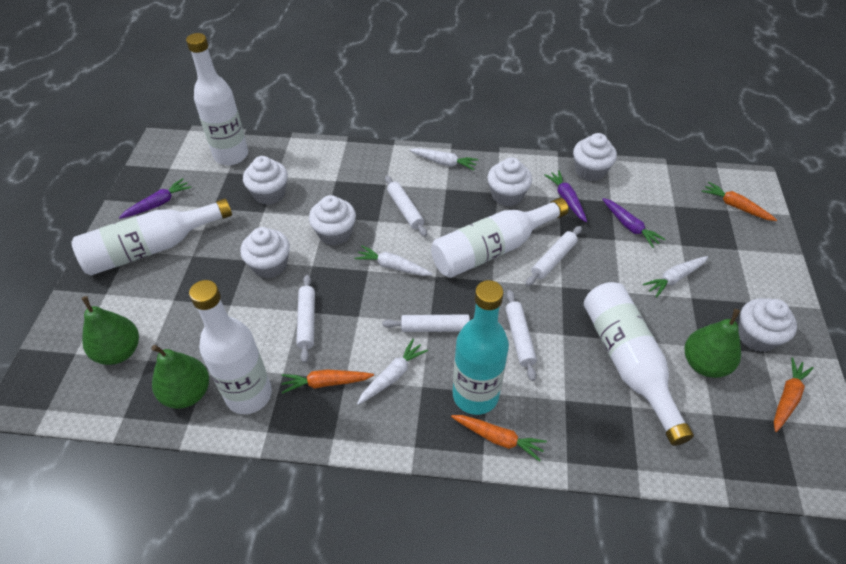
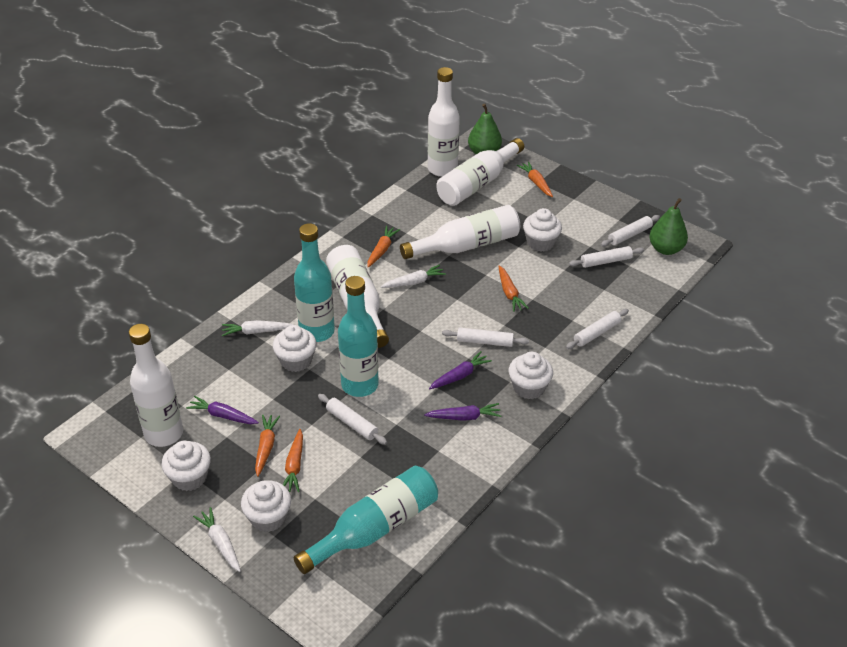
green pear: 3 -> 2
orange carrot: 4 -> 5
turquoise bottle: 1 -> 3
white carrot: 4 -> 3
white cupcake: 6 -> 5

